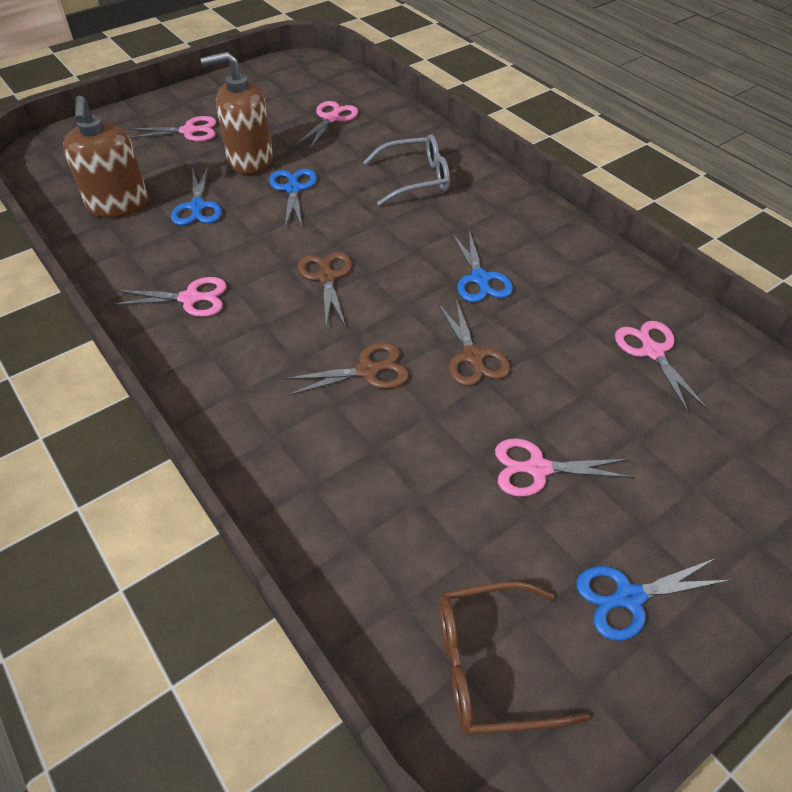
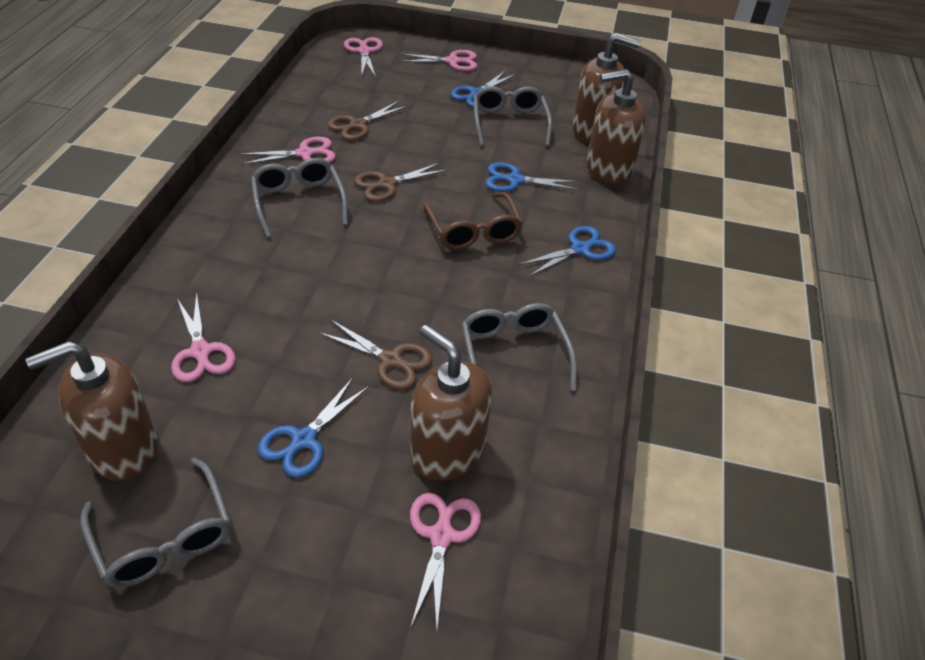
brown soap dispenser: 2 -> 4
grey glasses: 1 -> 4

